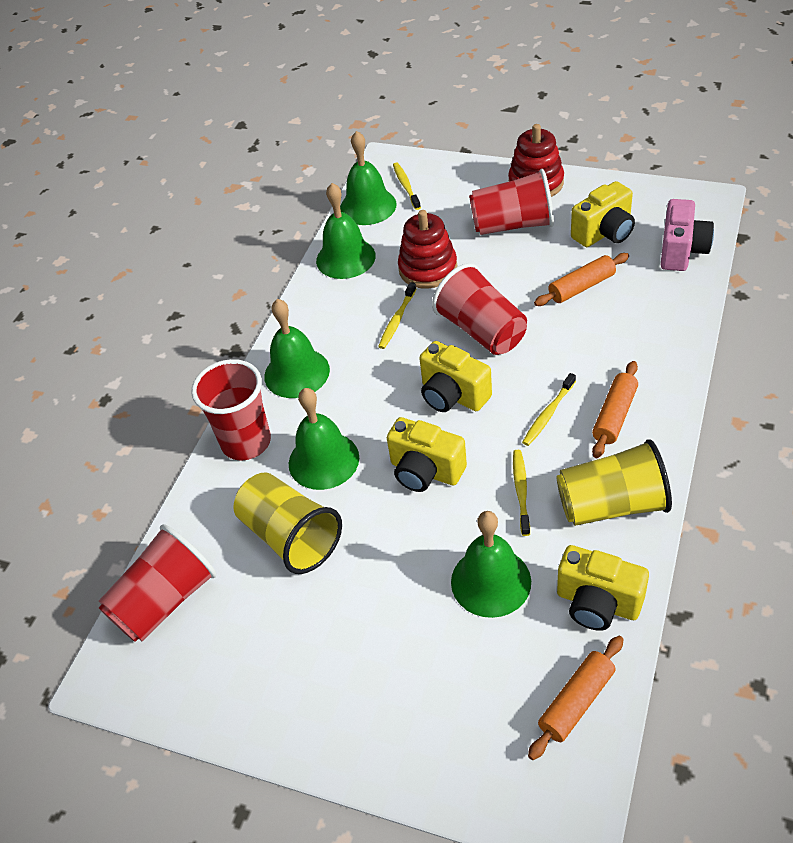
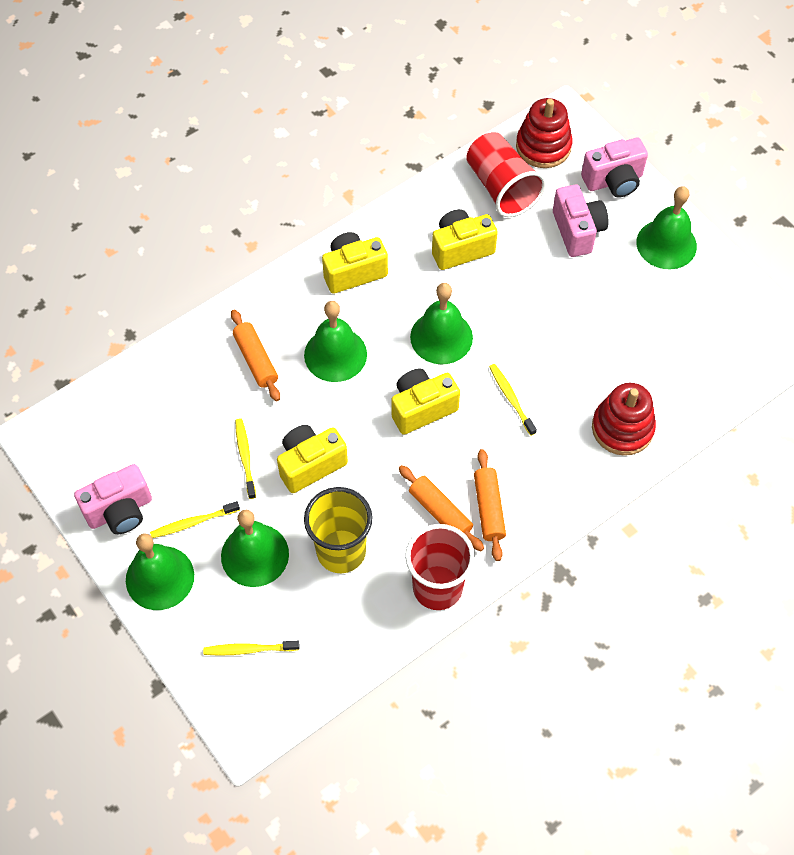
pink camera: 1 -> 3
red cup: 4 -> 2
yellow cup: 2 -> 1

